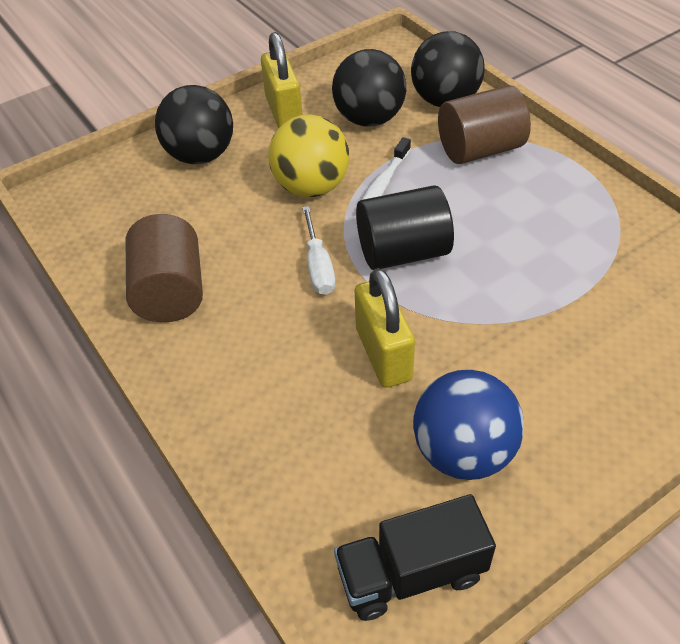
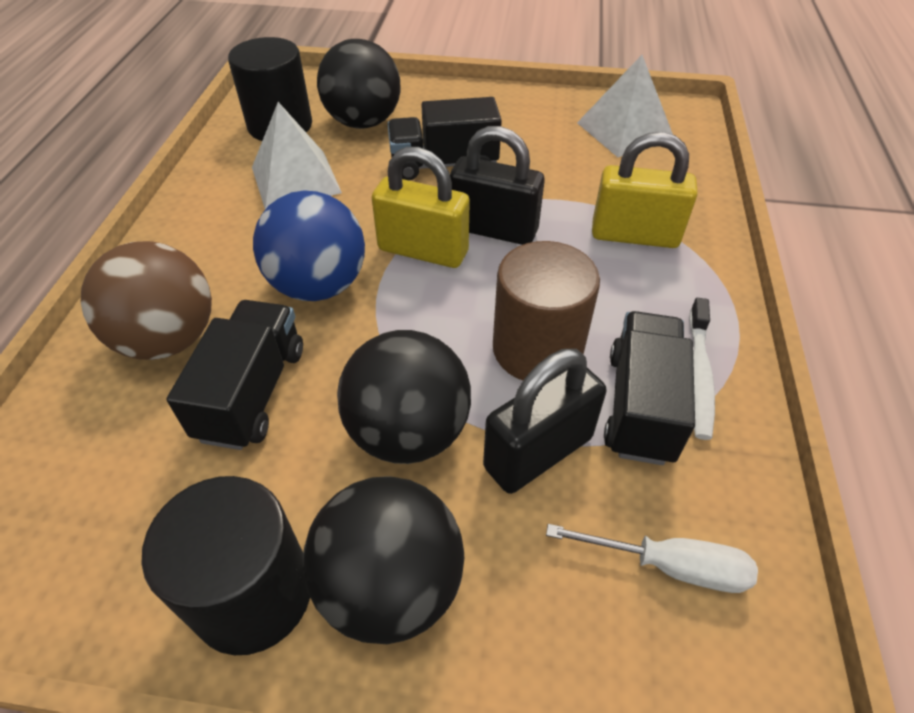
black cylinder: 1 -> 2
black padlock: 0 -> 2
black truck: 1 -> 3
brown ball: 0 -> 1
brown cylinder: 2 -> 1
white pyramid: 0 -> 2
yellow ball: 1 -> 0

